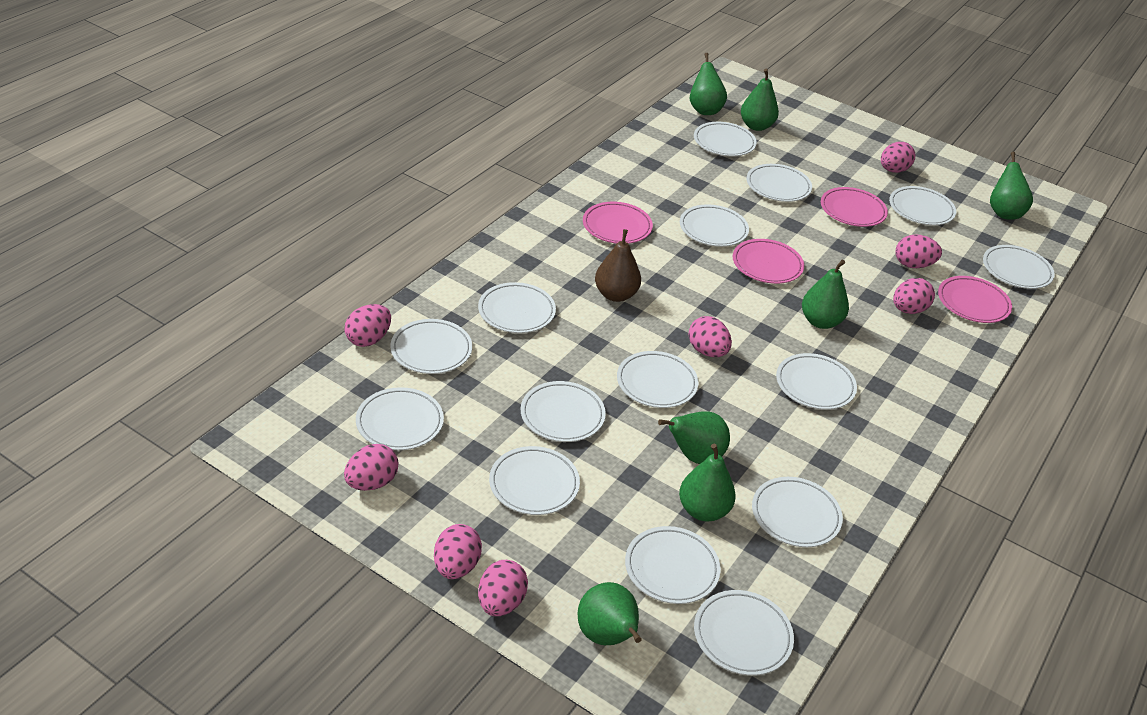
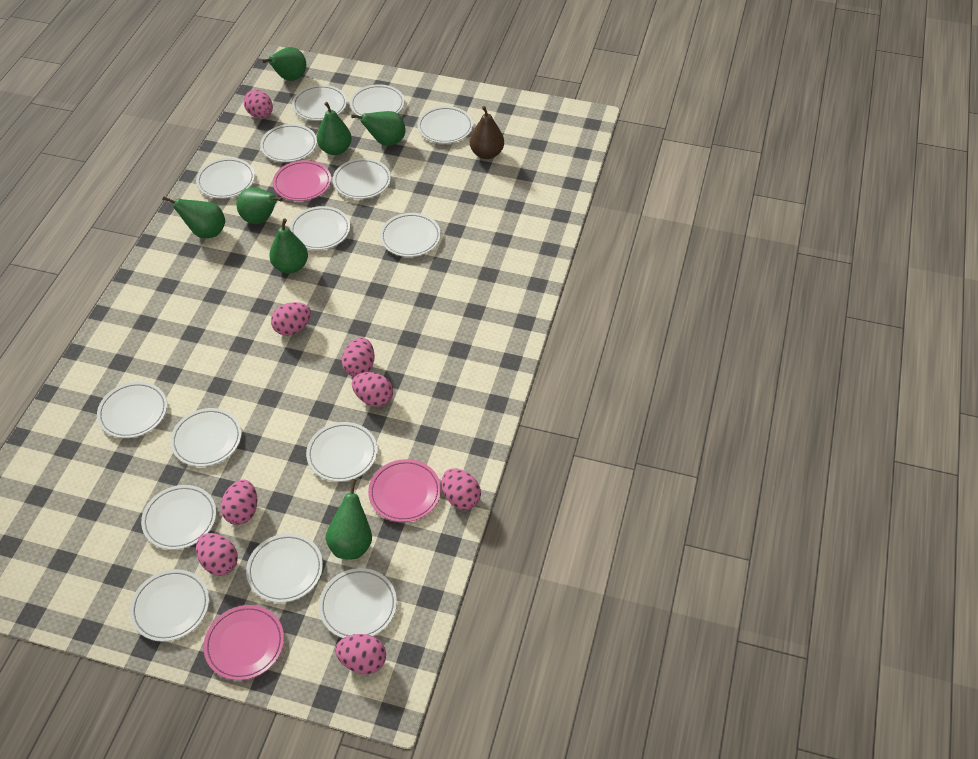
pink plate: 4 -> 3

